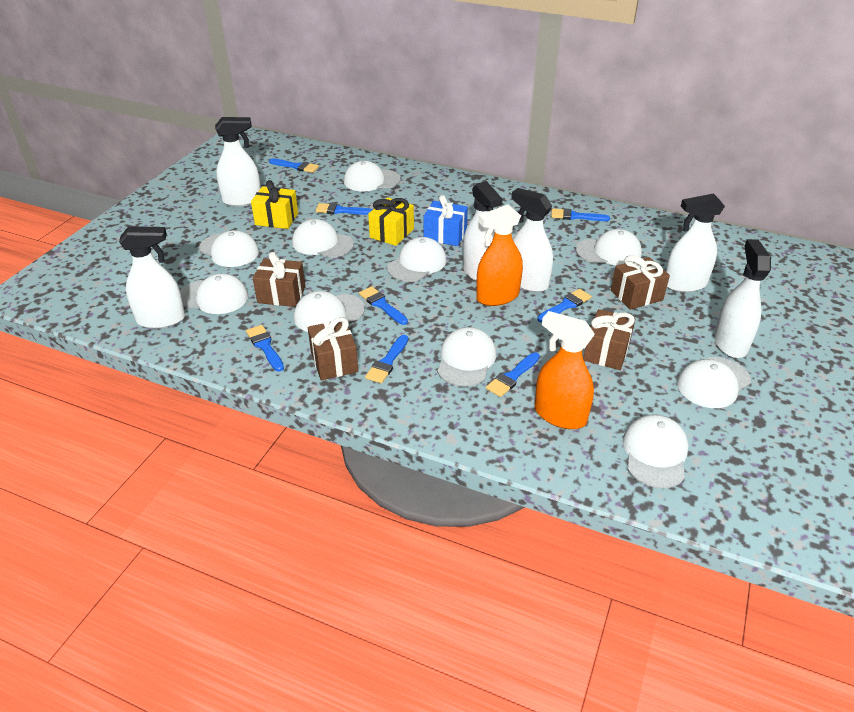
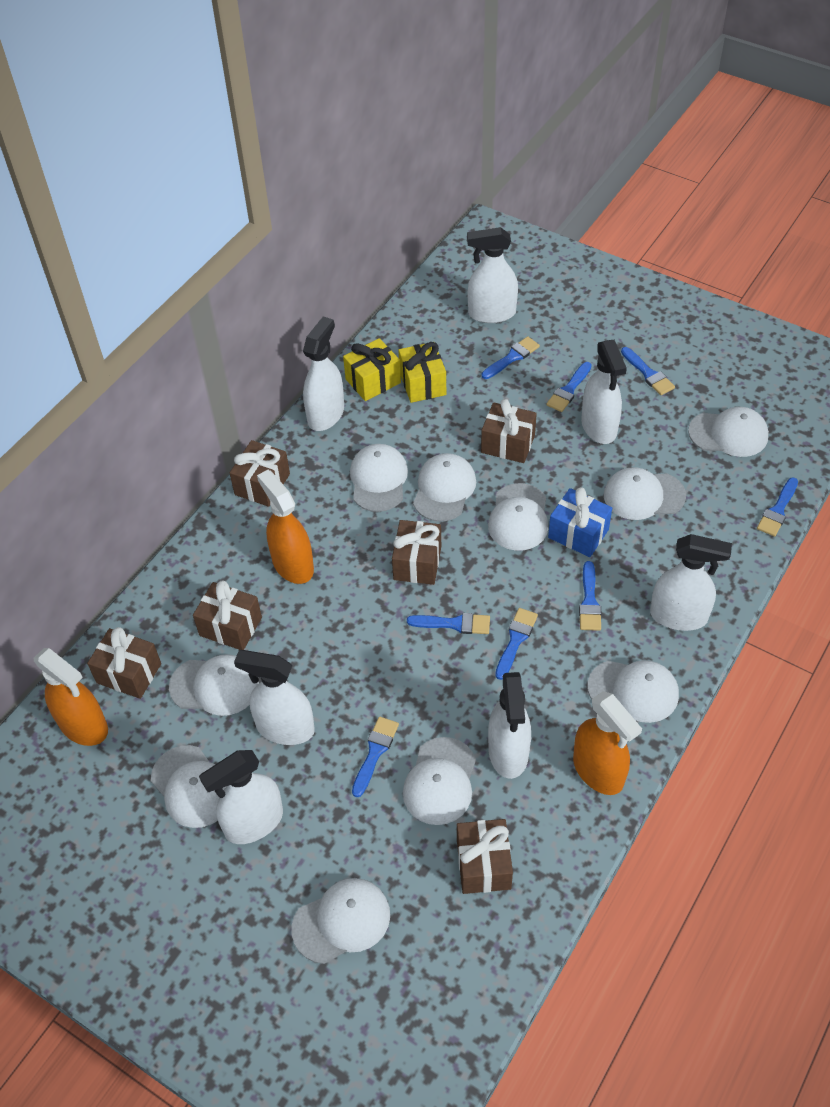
brown gift: 4 -> 6
orange spray bottle: 2 -> 3
white spray bottle: 6 -> 7

